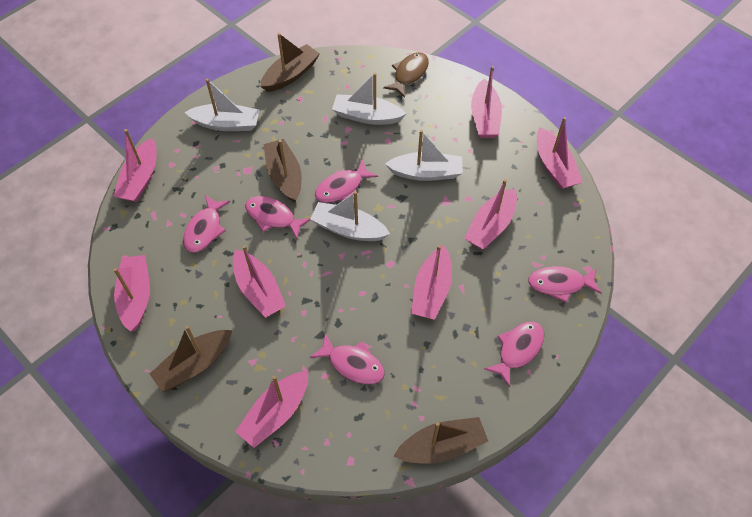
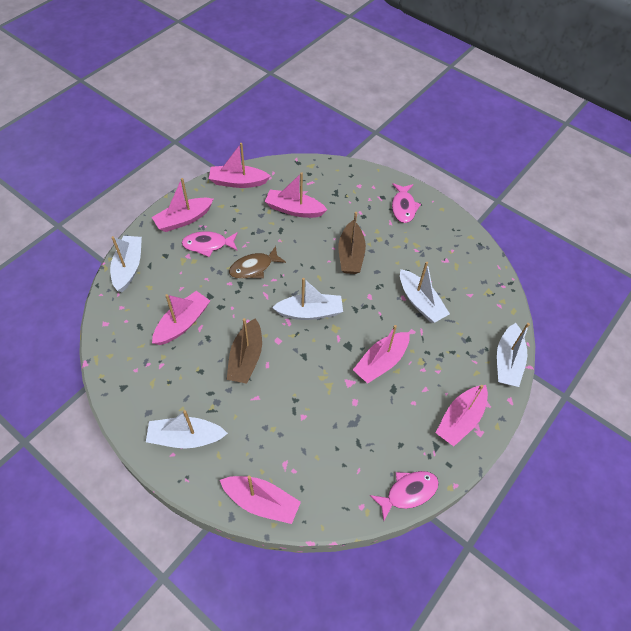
brown boat: 4 -> 2
pink boat: 8 -> 7
pink fish: 6 -> 3
white boat: 4 -> 5

